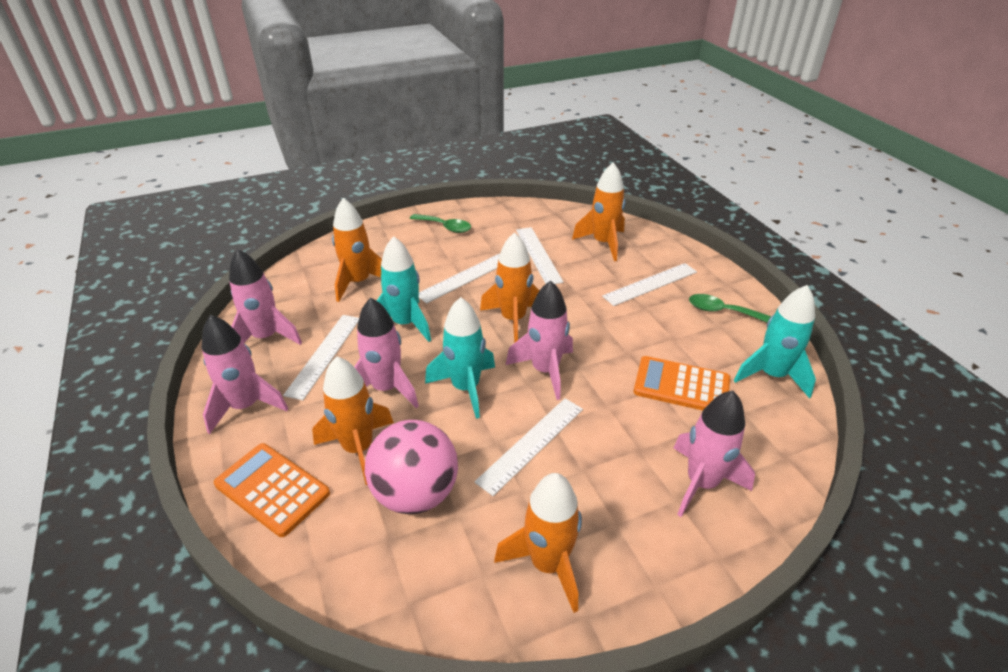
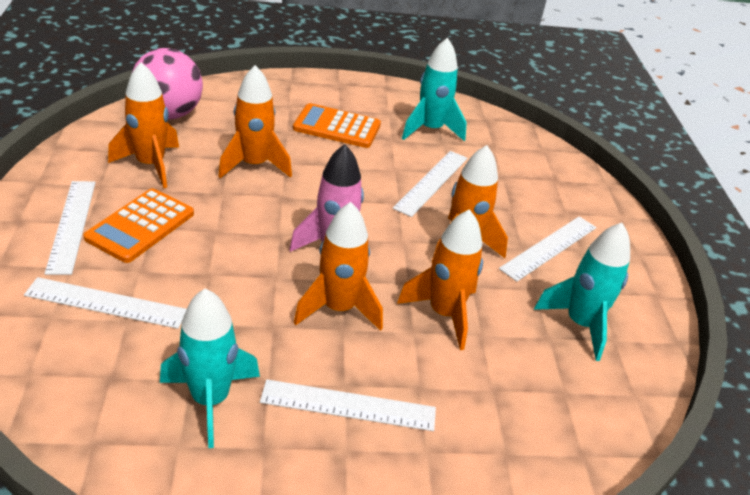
green spoon: 2 -> 0
pink rocket: 5 -> 1

